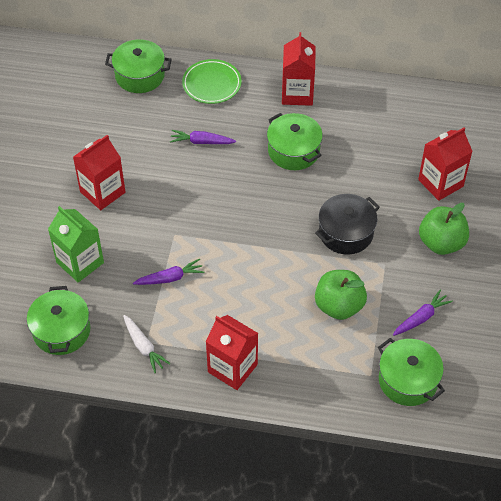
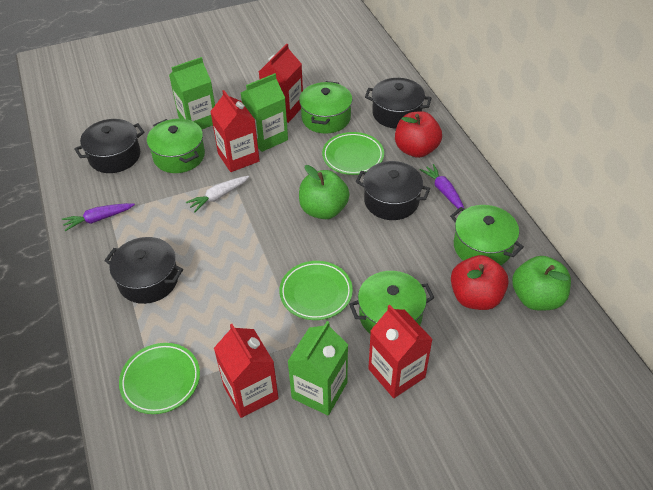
black pot: 1 -> 4
green carton: 1 -> 3
green plate: 1 -> 3
purple carrot: 3 -> 2
red apple: 0 -> 2

